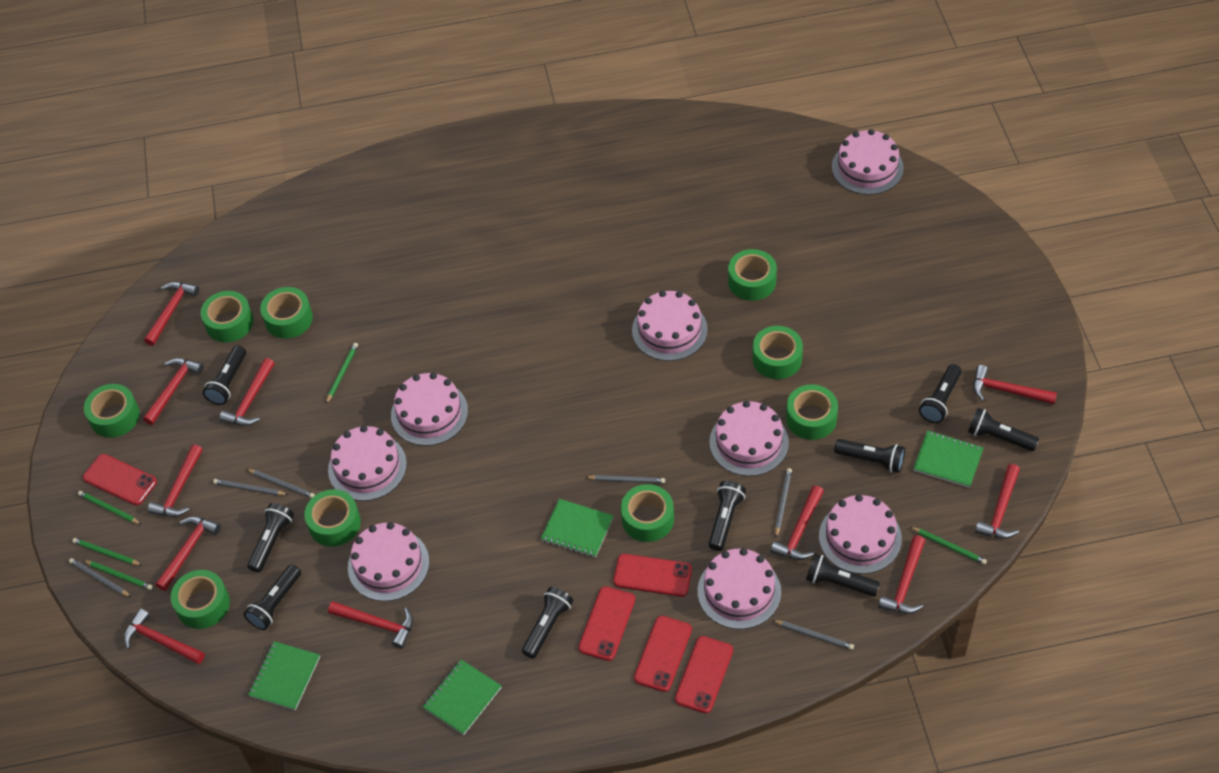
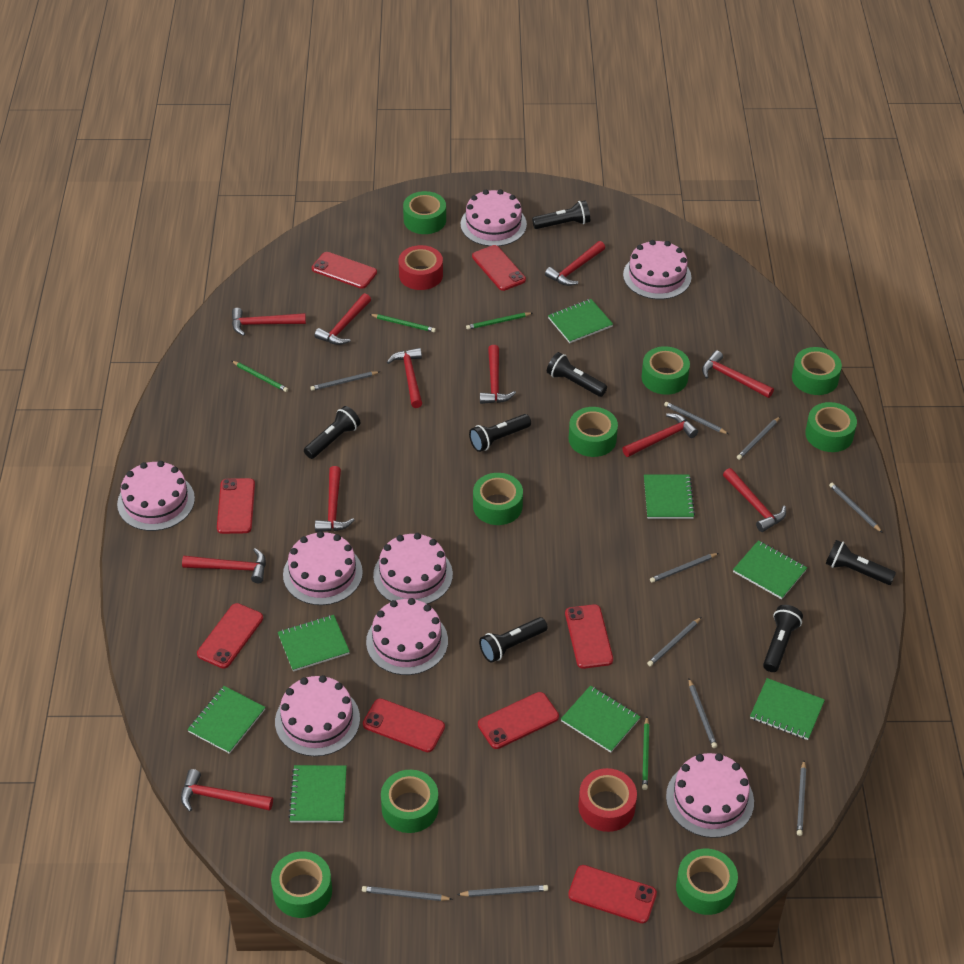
black flashlight: 9 -> 7
green notebook: 4 -> 8
green pencil: 5 -> 4
grey pencil: 6 -> 10
red phone: 5 -> 8
red tape: 0 -> 2

